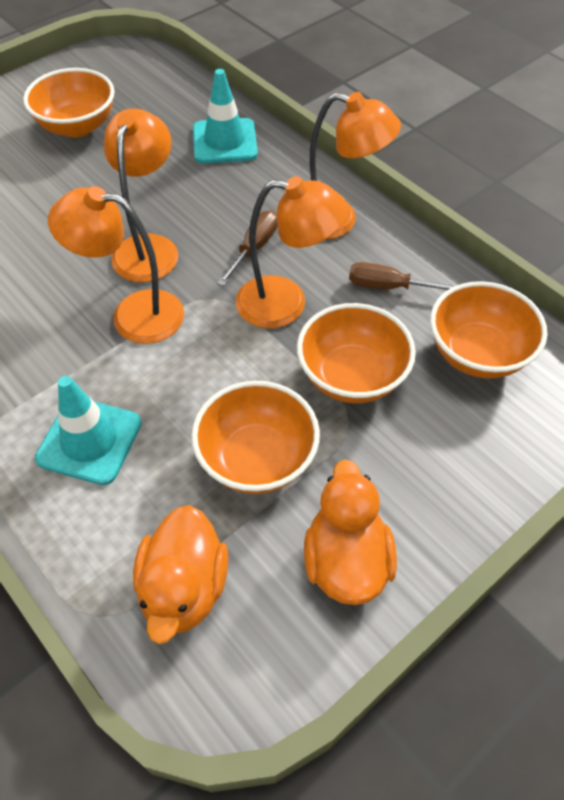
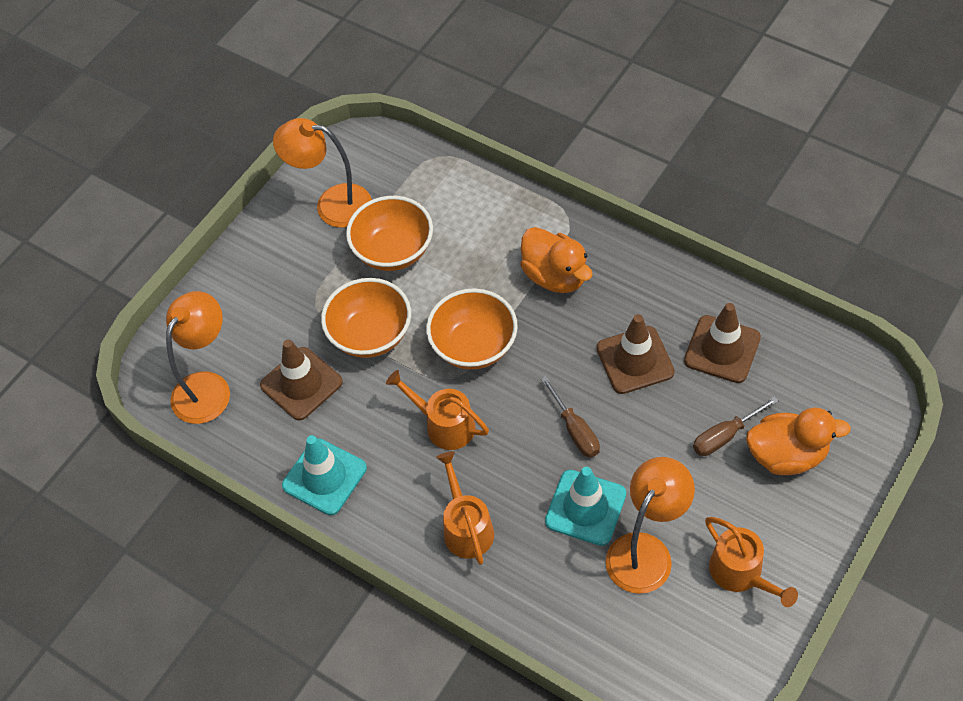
brown traffic cone: 0 -> 3
orange bowl: 4 -> 3
orange lamp: 4 -> 3
orange watering can: 0 -> 3

